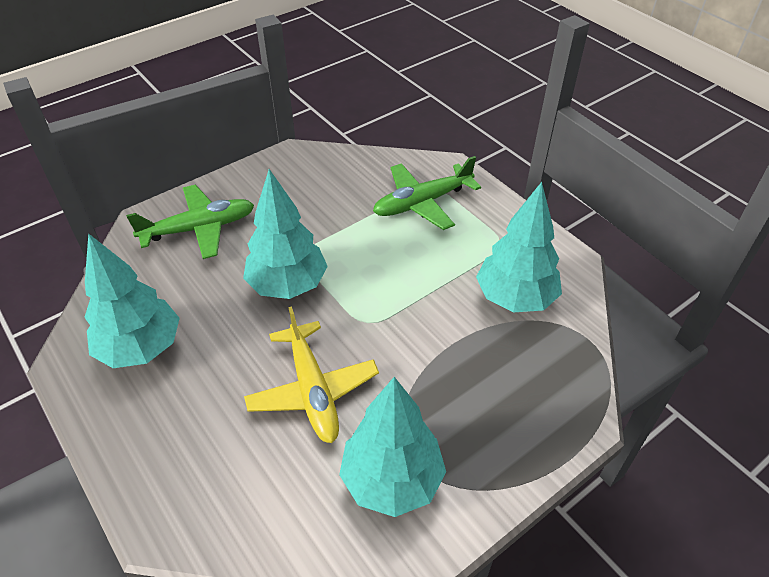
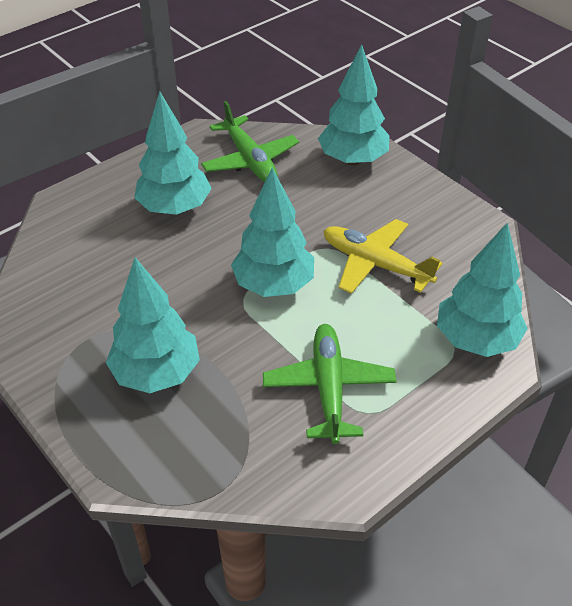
turquoise tree: 4 -> 5

